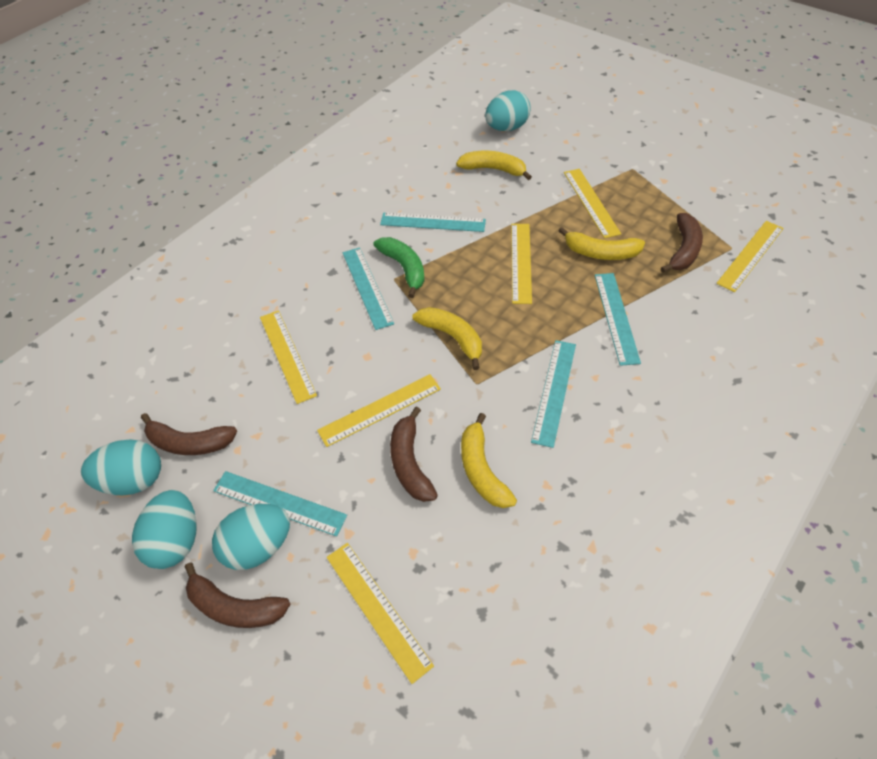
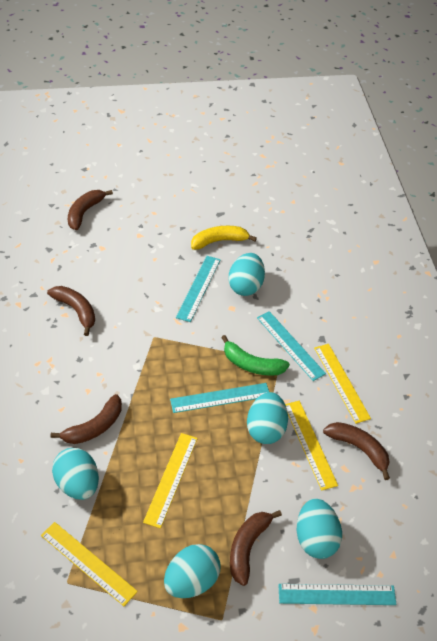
brown banana: 4 -> 5
turquoise egg: 4 -> 5
turquoise ruler: 5 -> 4
yellow banana: 4 -> 1
yellow ruler: 6 -> 4

